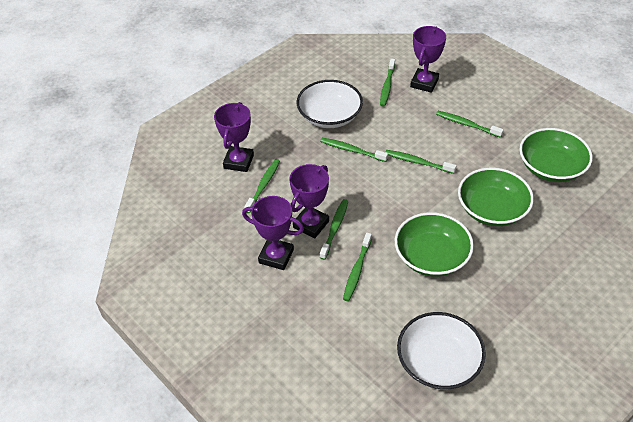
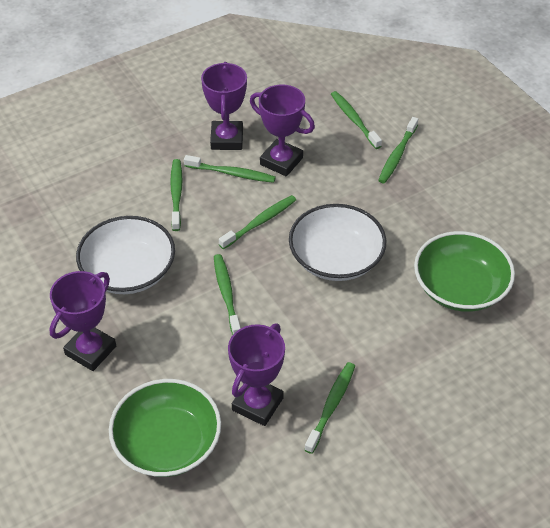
green bowl: 3 -> 2

